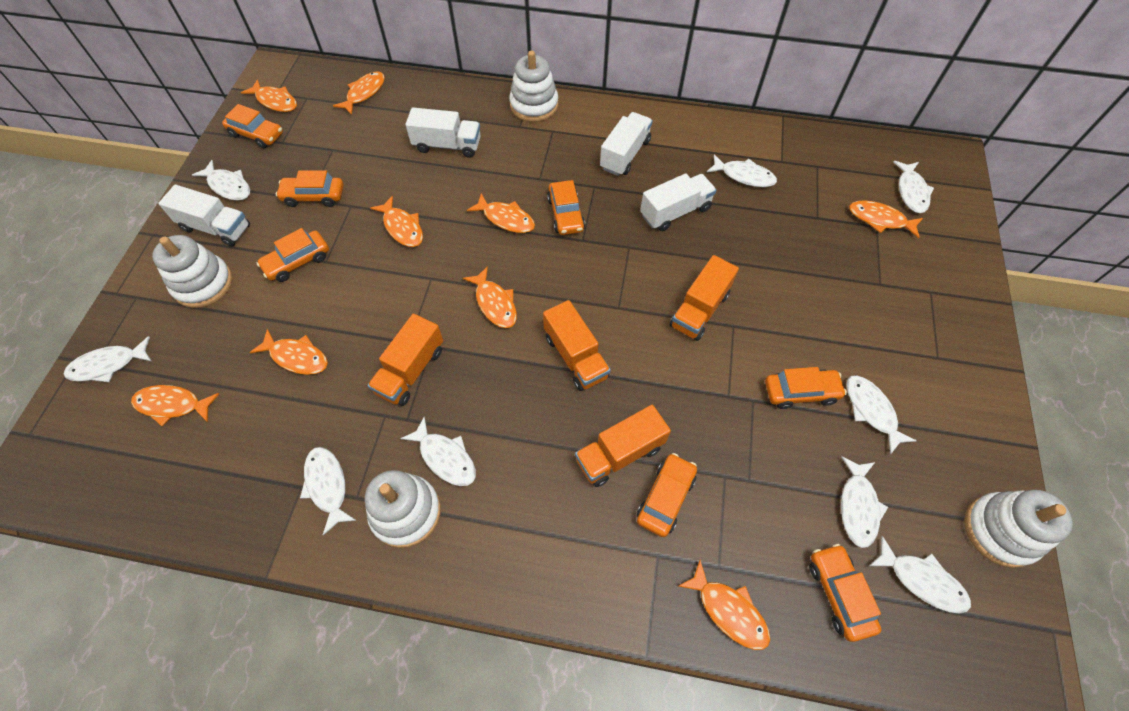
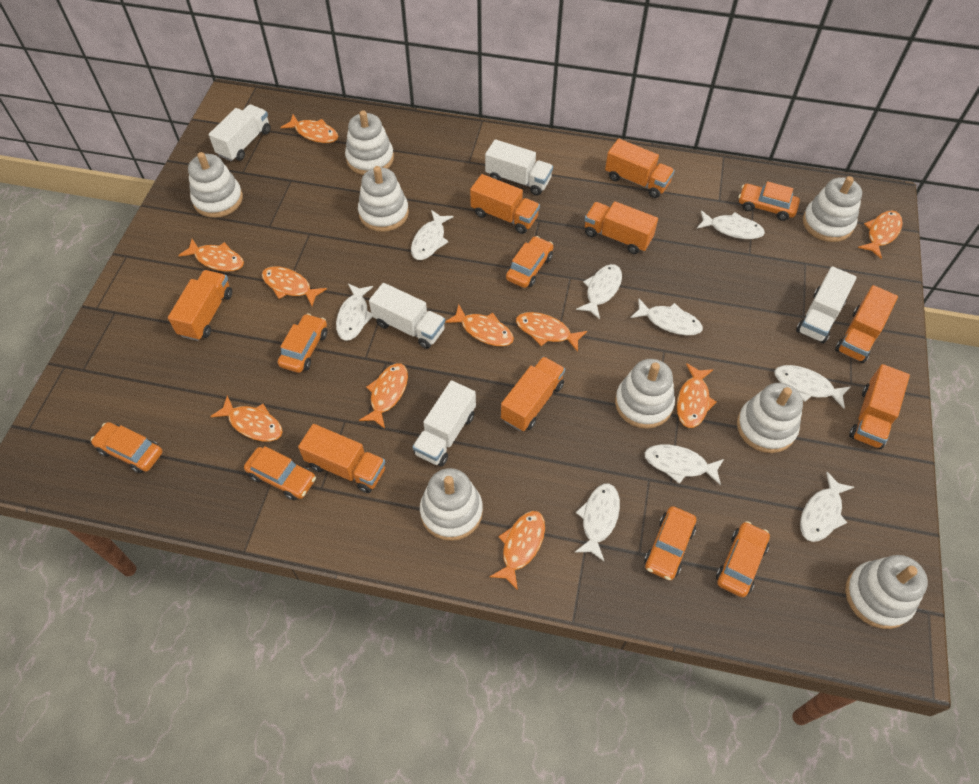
orange fish: 9 -> 10
orange truck: 4 -> 8
white stacking toy: 4 -> 8
white truck: 4 -> 5

